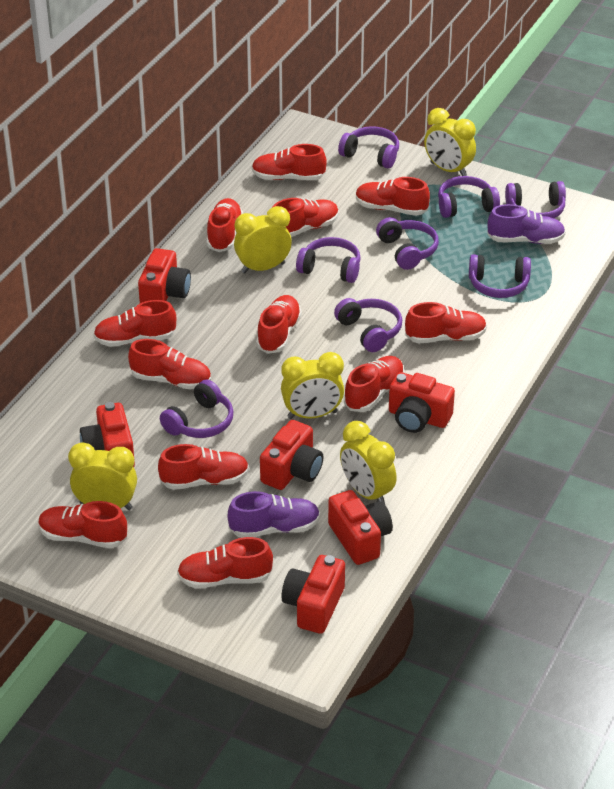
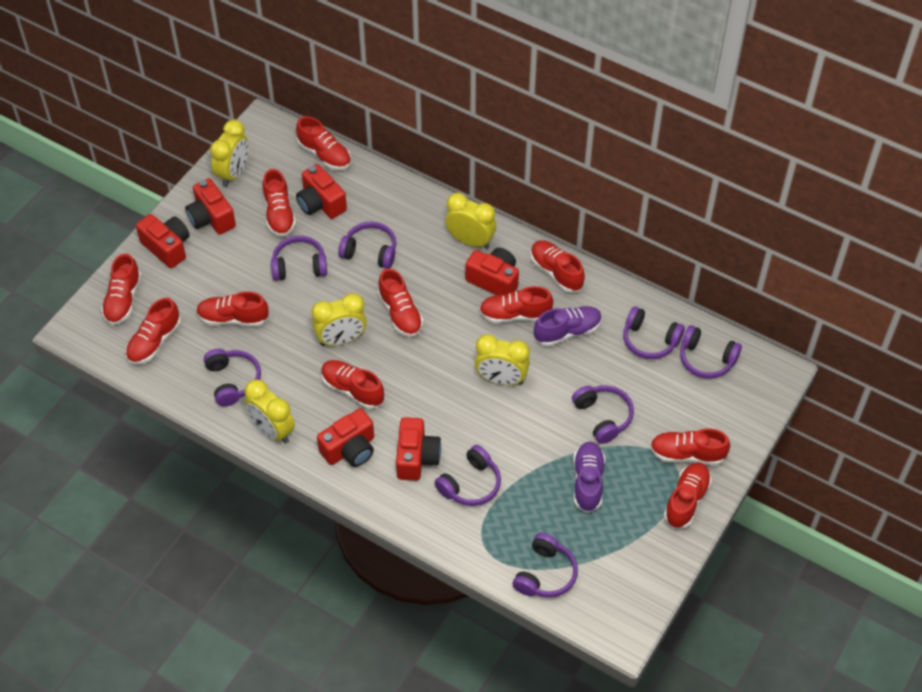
red shoe: 12 -> 11

